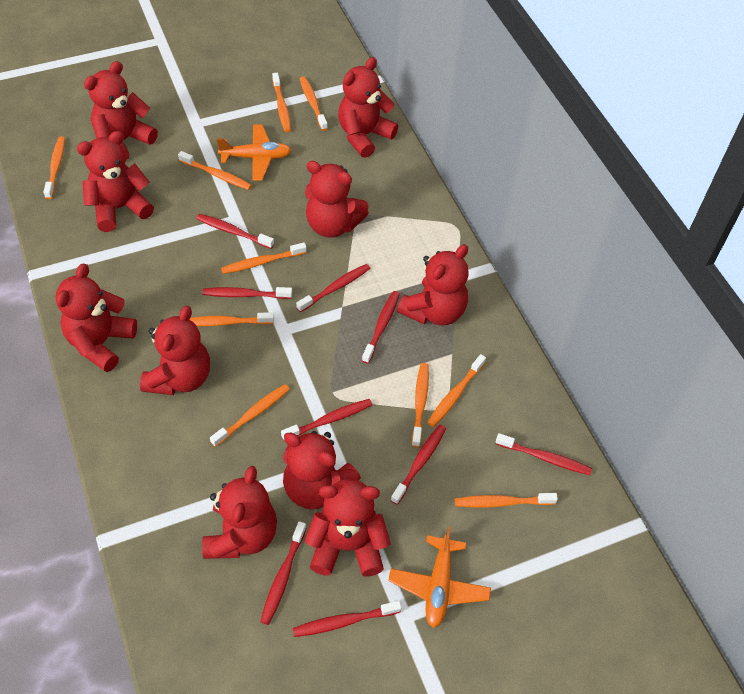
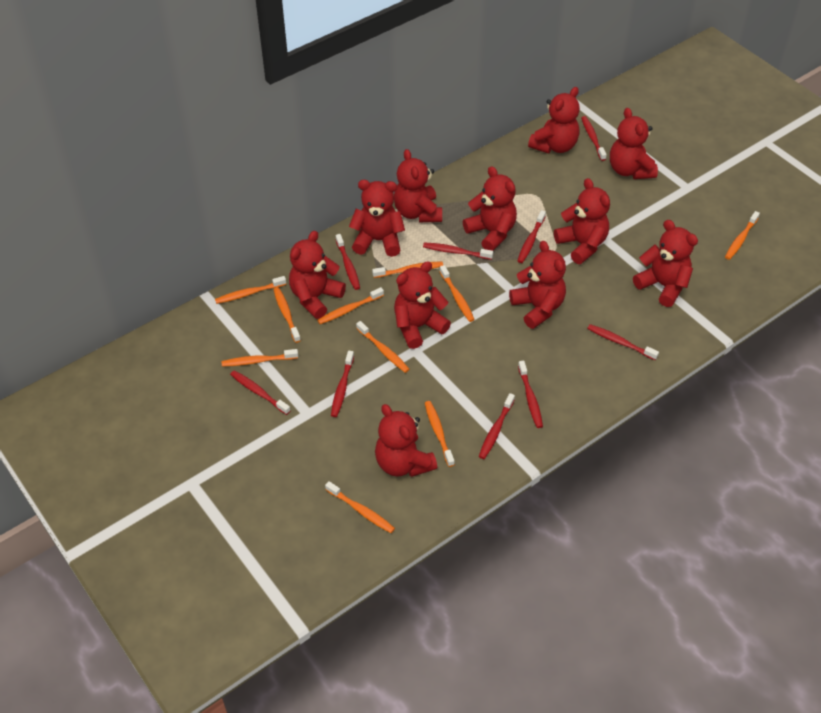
orange plane: 2 -> 0
red teddy bear: 10 -> 11

